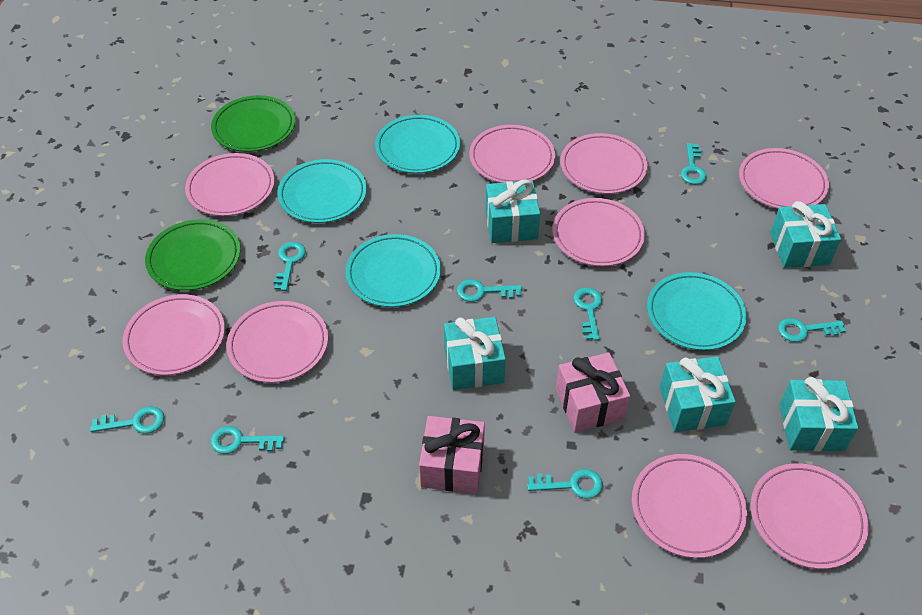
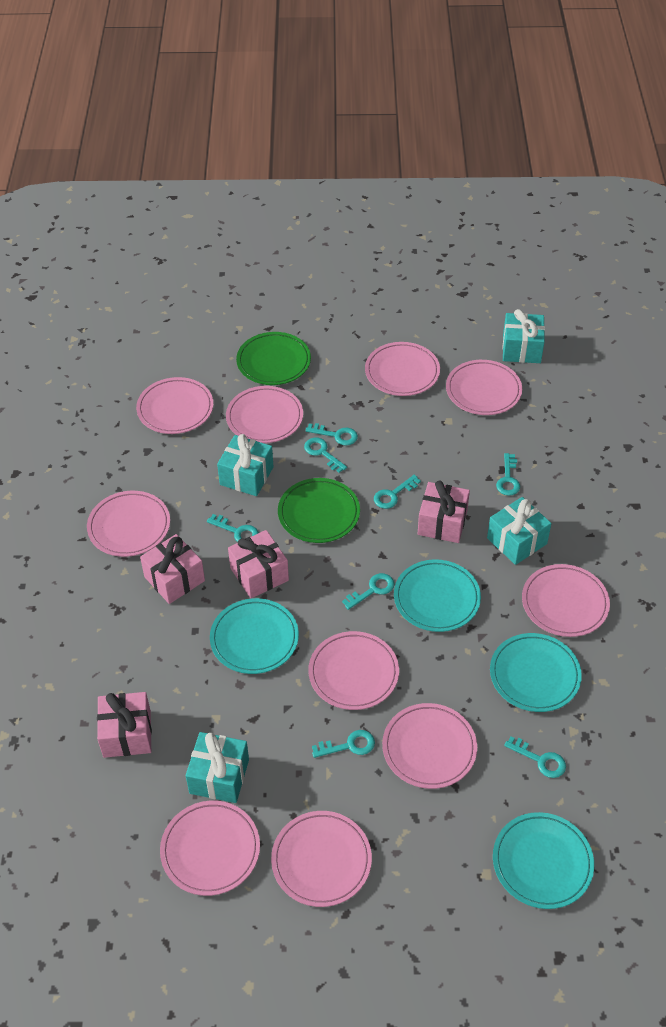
pink gift: 2 -> 4
pink plate: 9 -> 10
turquoise gift: 5 -> 4

